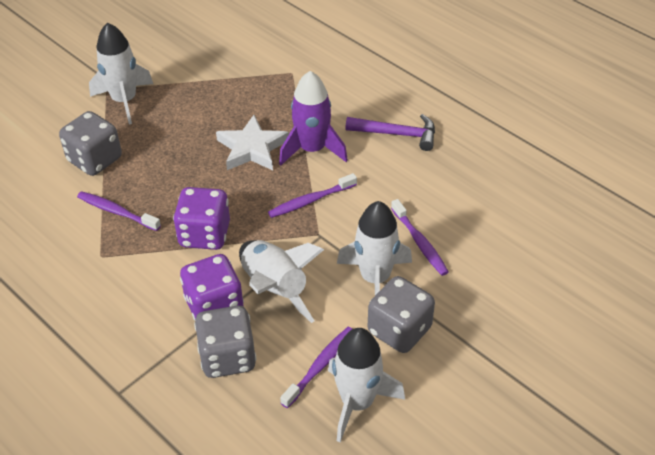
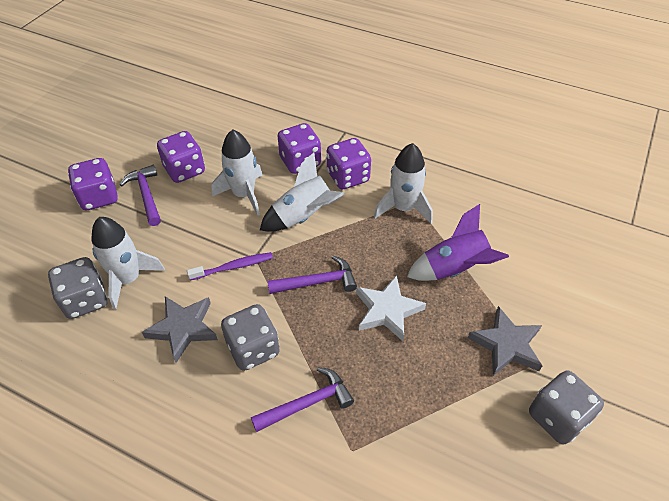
grey star: 0 -> 2
purple dice: 2 -> 4
purple hammer: 1 -> 3
purple toothbrush: 4 -> 1

